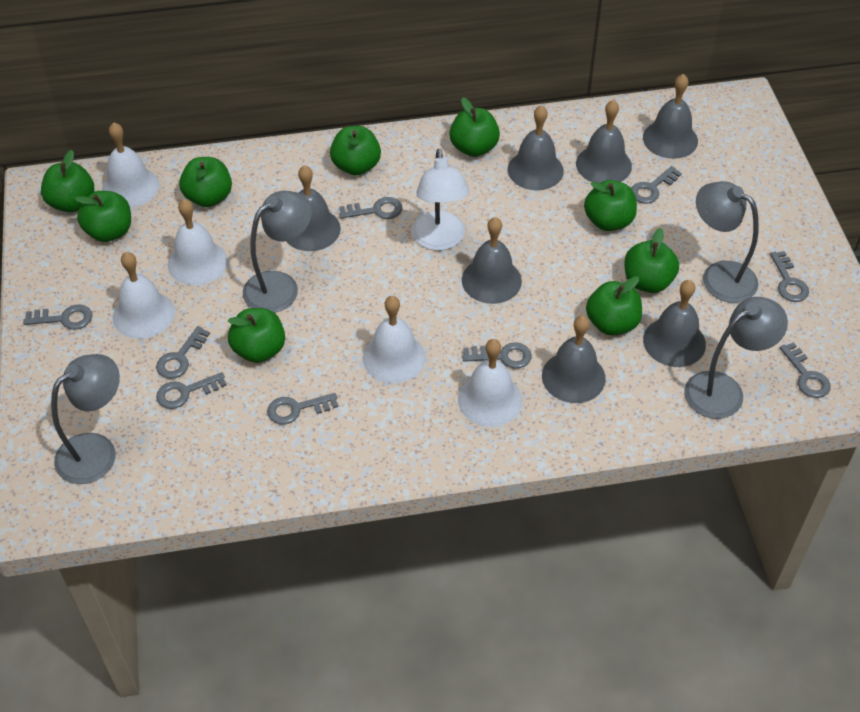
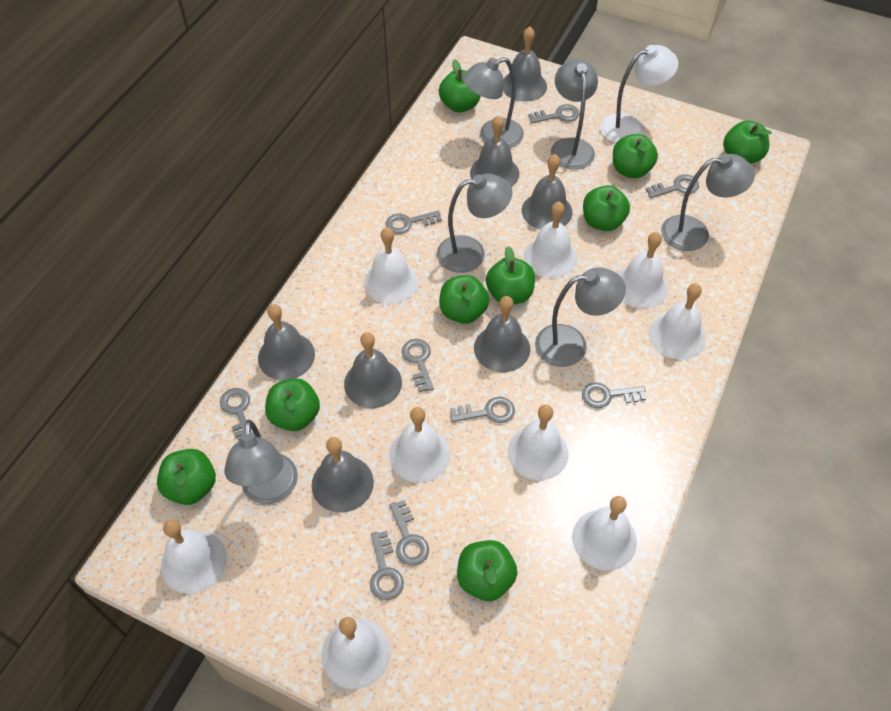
grey lamp: 4 -> 6
white bell: 5 -> 9

